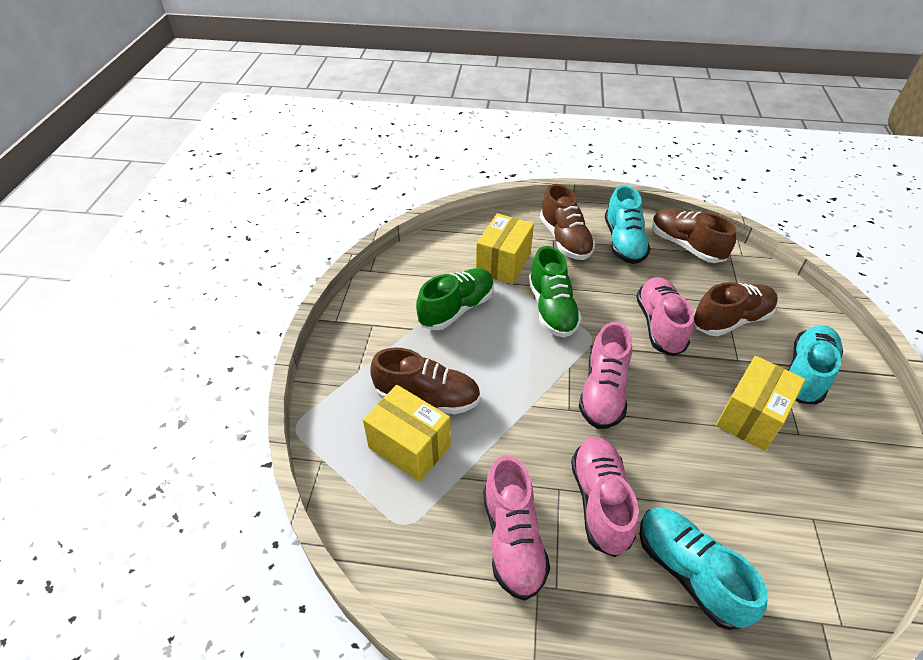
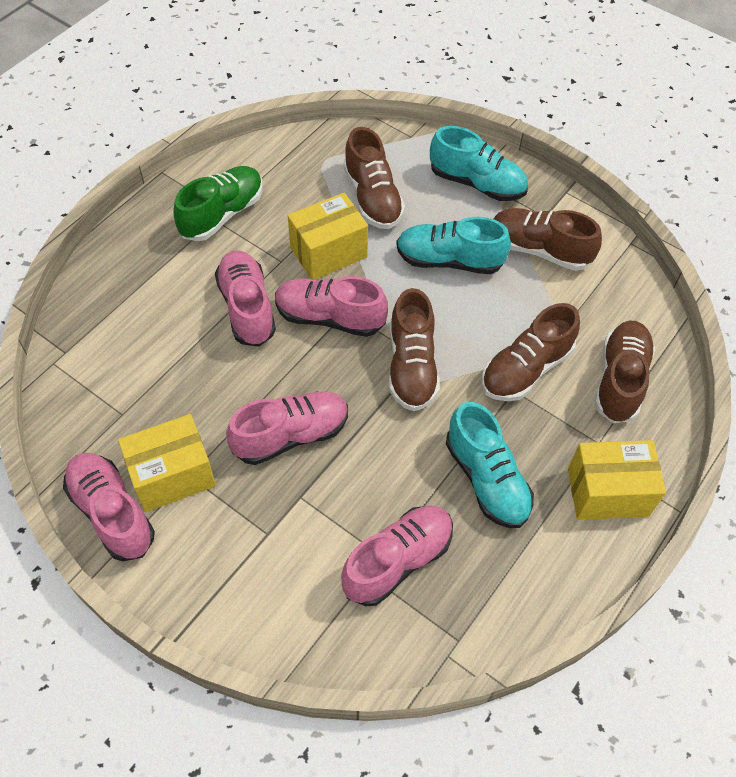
brown shoe: 4 -> 5
green shoe: 2 -> 1
pink shoe: 4 -> 5

